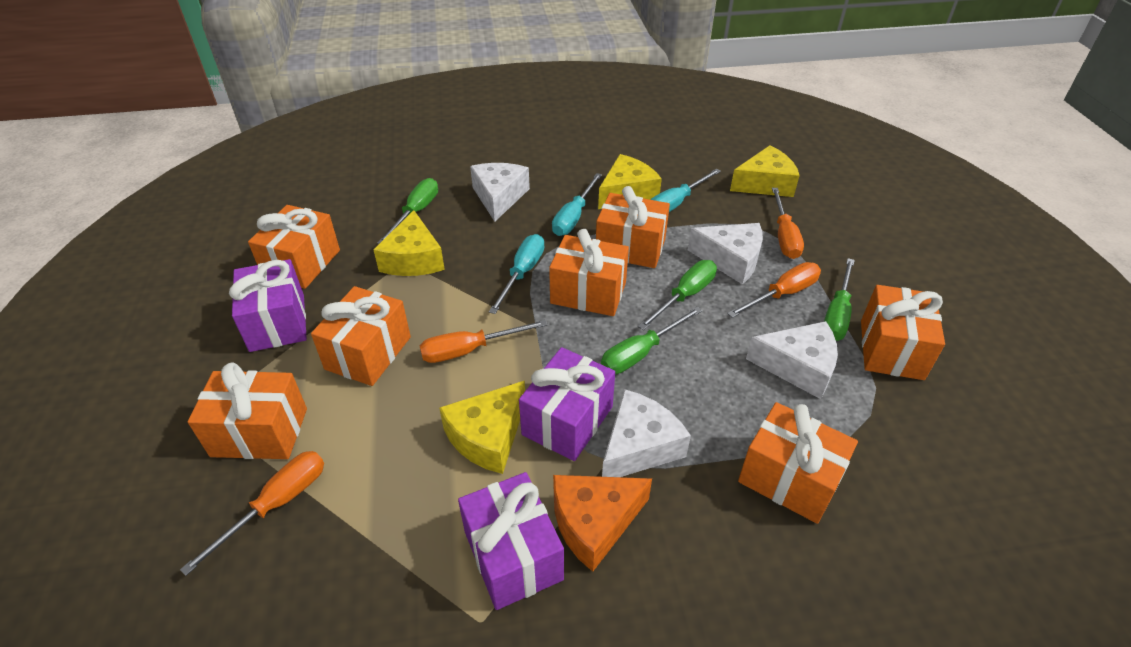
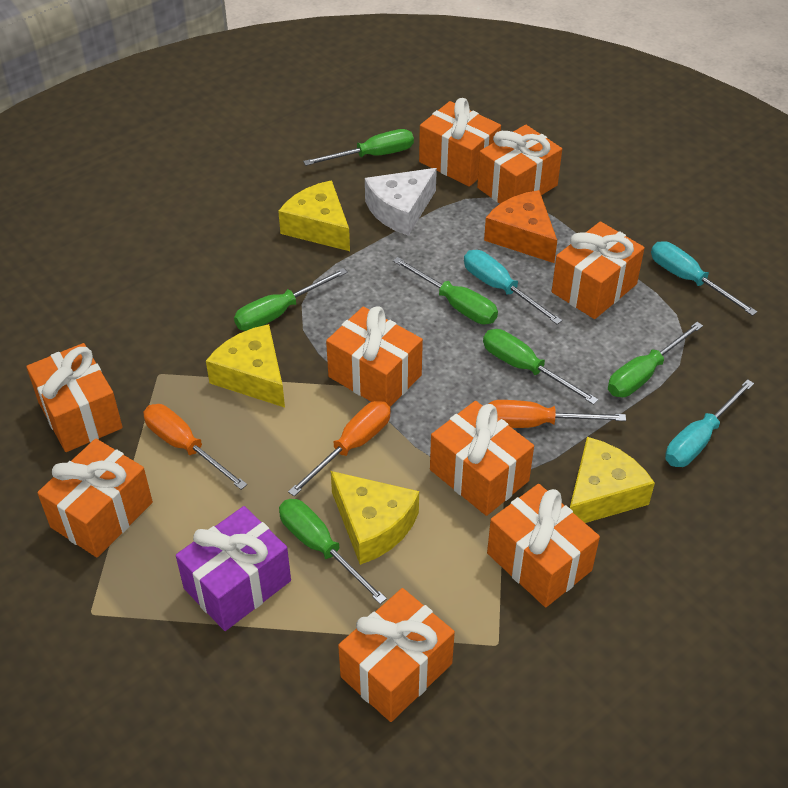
green screwdriver: 4 -> 6
orange gift: 7 -> 9
orange screwdriver: 4 -> 3
purple gift: 3 -> 1
white cheese: 4 -> 1

